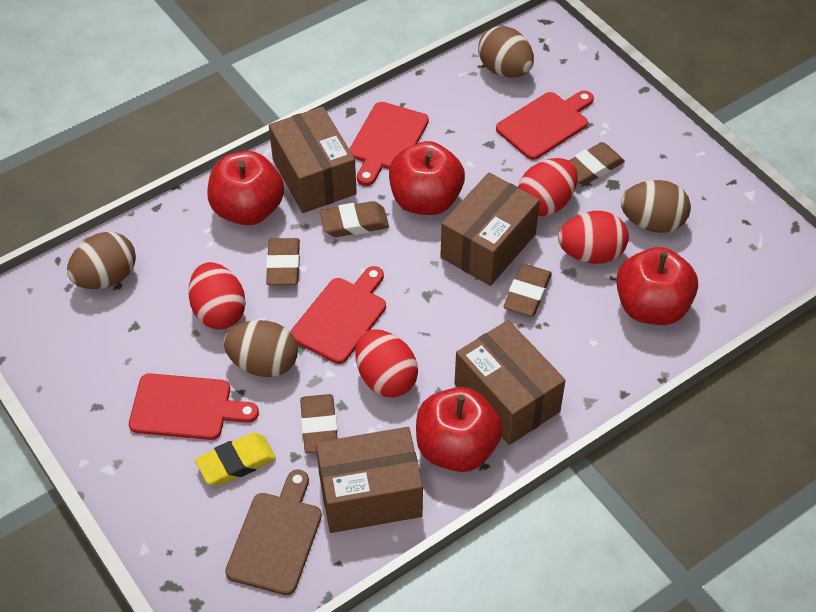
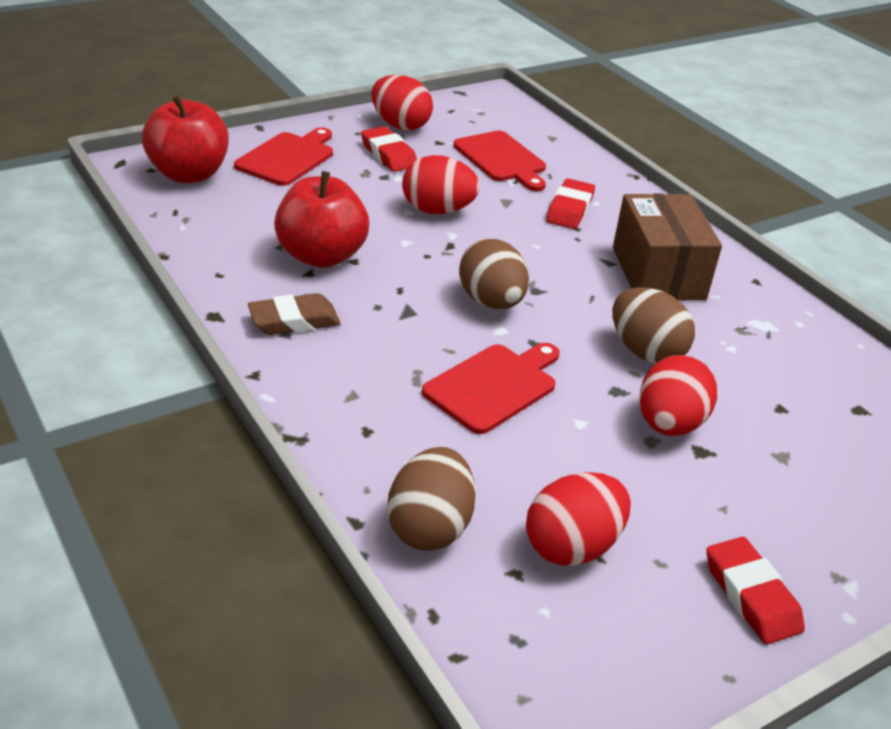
brown box: 4 -> 1
brown cutting board: 1 -> 0
brown egg: 4 -> 3
brown eraser: 5 -> 1
red apple: 4 -> 2
red cutting board: 4 -> 3
red eraser: 0 -> 3
yellow eraser: 1 -> 0

